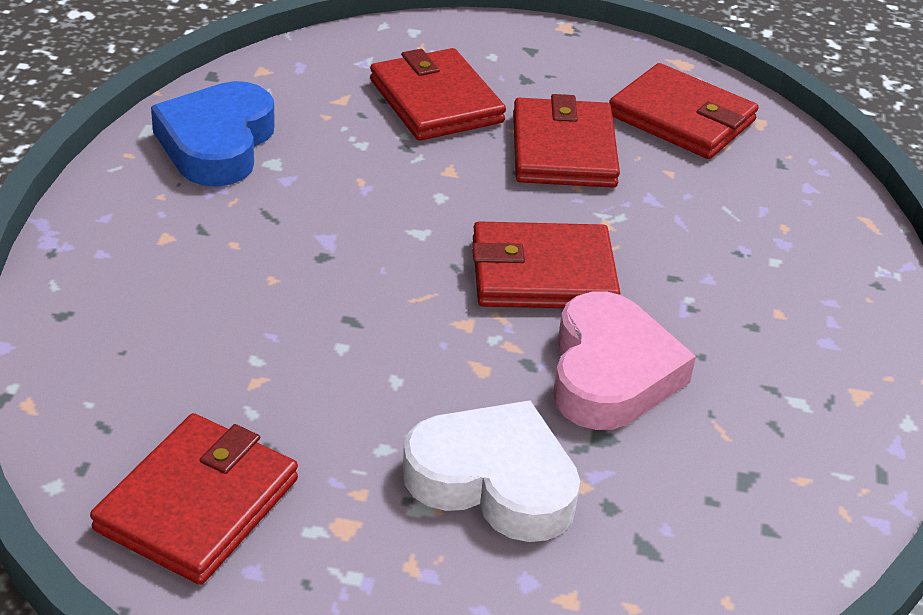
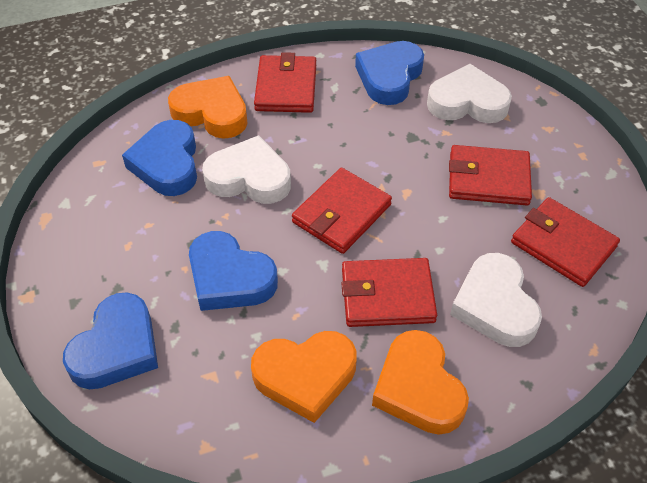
blue heart: 1 -> 4
orange heart: 0 -> 3
pink heart: 1 -> 0
white heart: 1 -> 3

